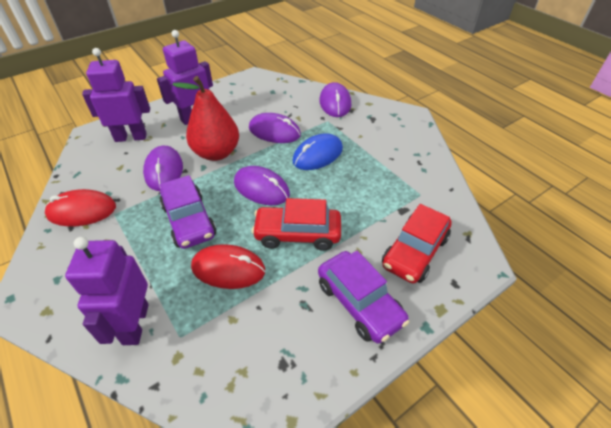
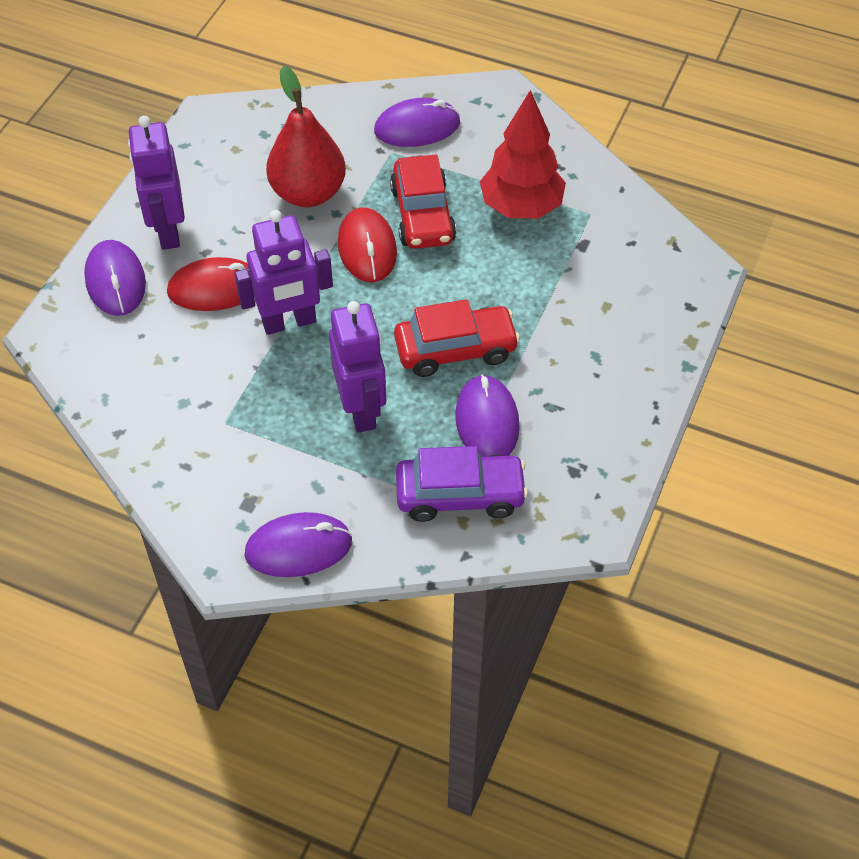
blue mouse: 1 -> 0
purple car: 2 -> 1
red tree: 0 -> 1

